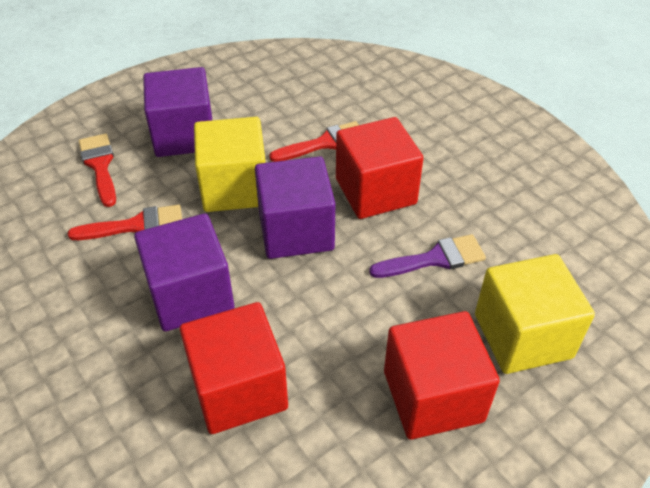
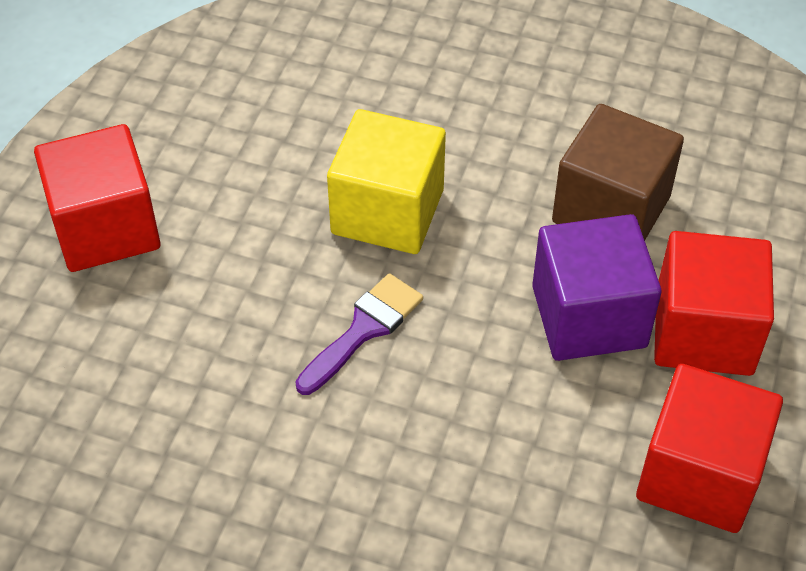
brown cube: 0 -> 1
purple cube: 3 -> 1
red brush: 3 -> 0
yellow cube: 2 -> 1

